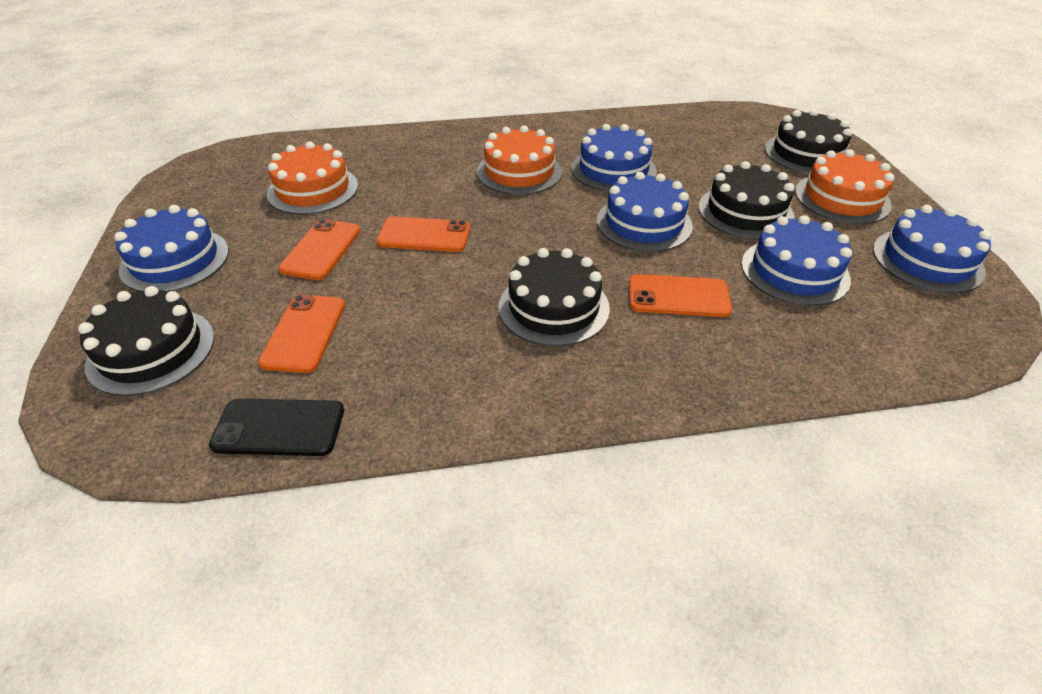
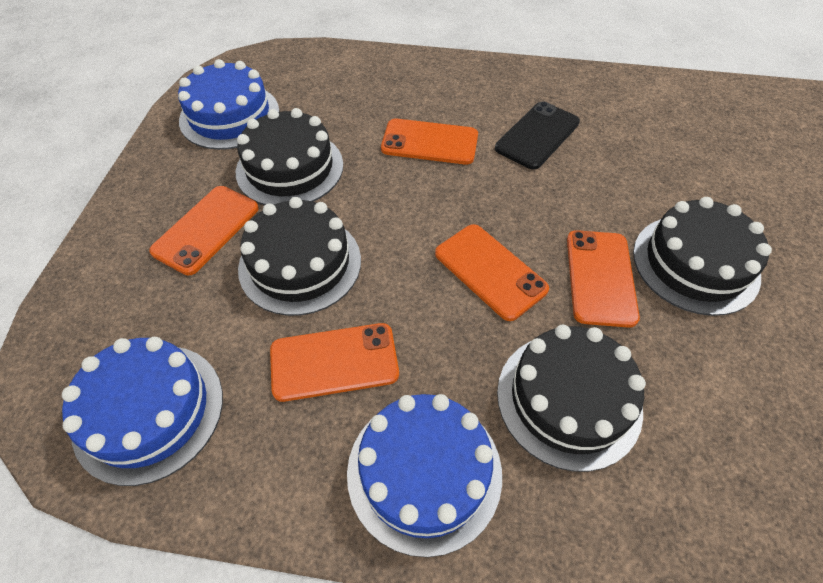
blue cake: 5 -> 3
orange cake: 3 -> 0
orange phone: 4 -> 5

